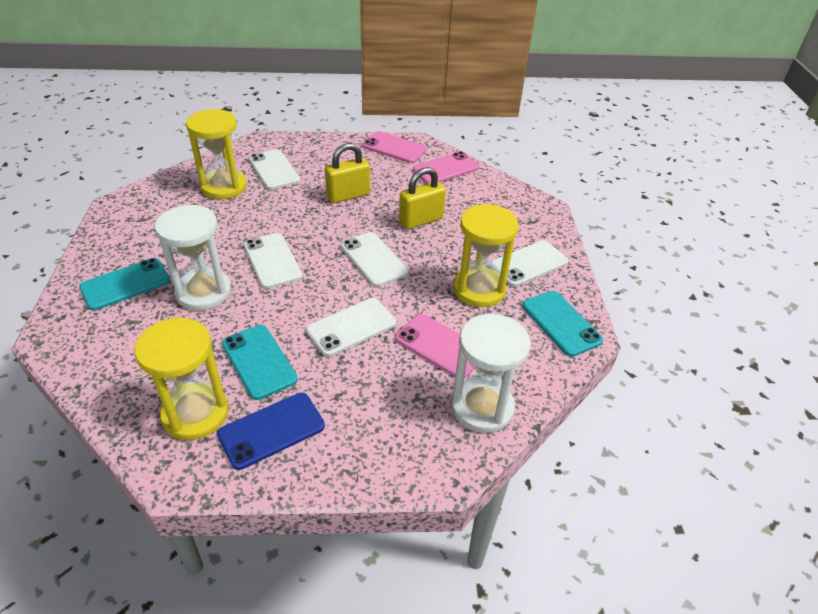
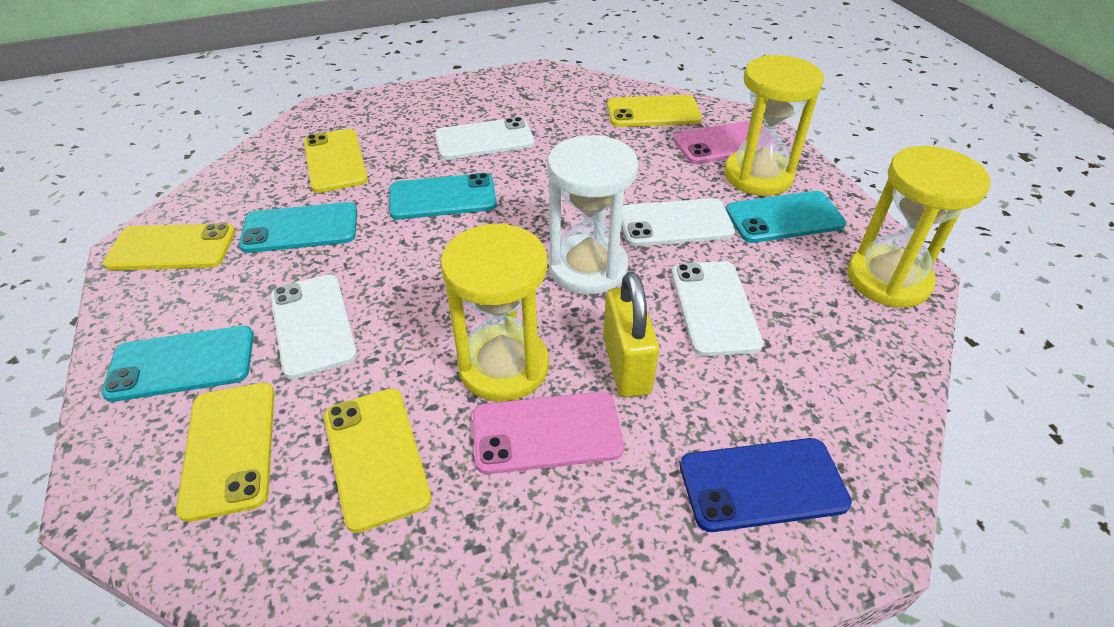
pink phone: 3 -> 2
turquoise phone: 3 -> 4
white hourglass: 2 -> 1
white phone: 5 -> 4
yellow padlock: 2 -> 1
yellow phone: 0 -> 5

